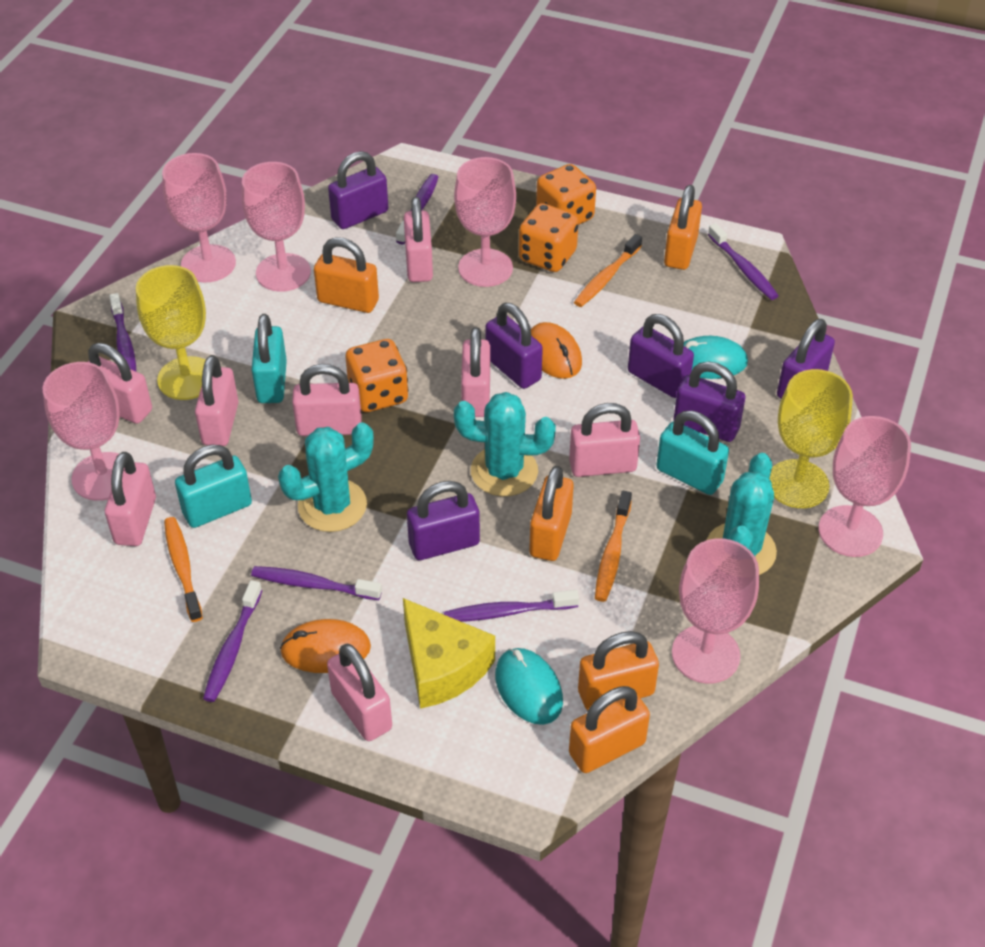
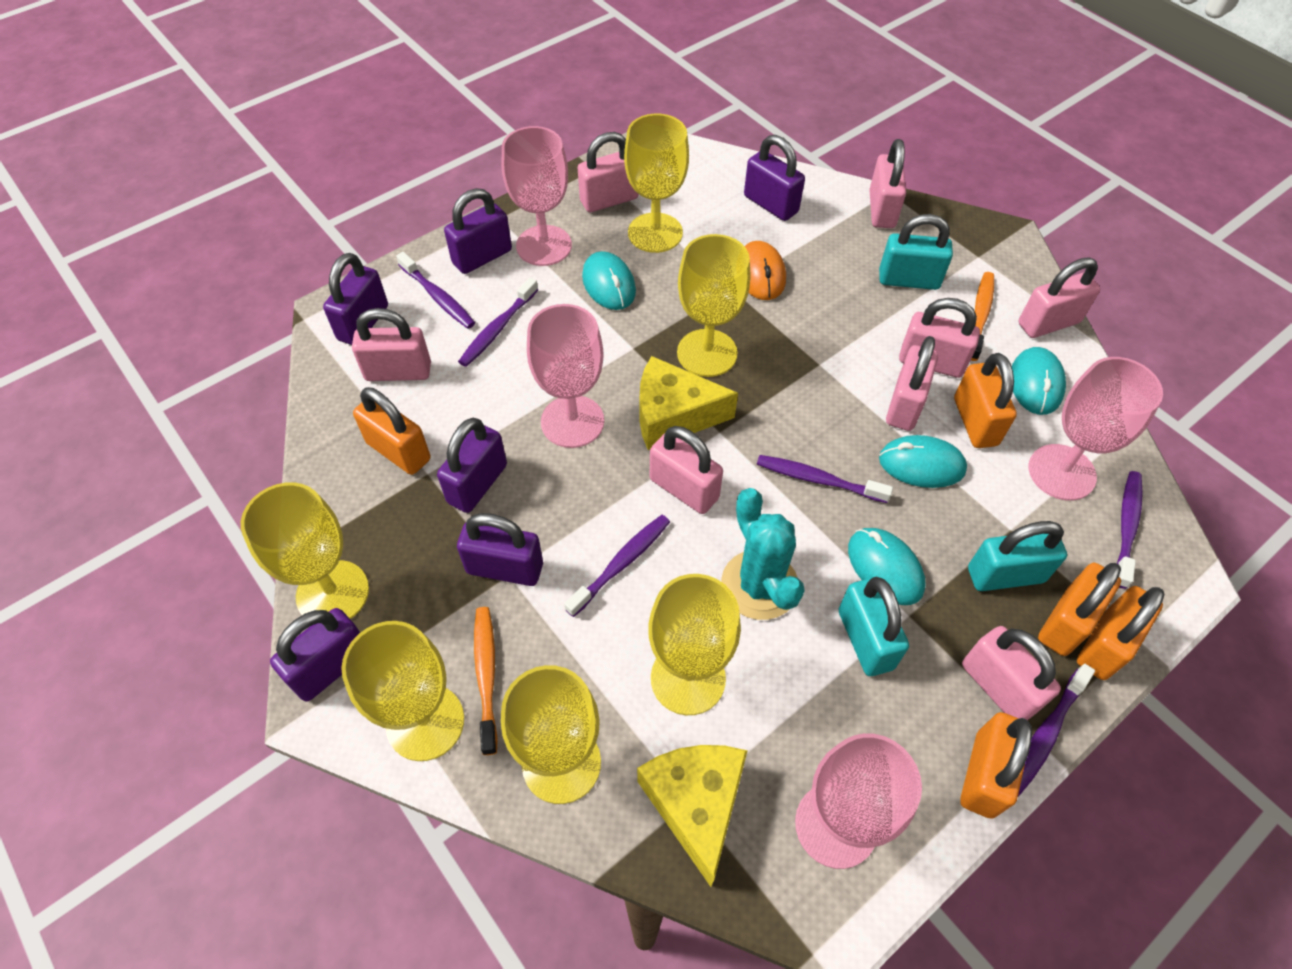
orange dice: 3 -> 0
orange mouse: 2 -> 1
orange toothbrush: 3 -> 2
pink goblet: 6 -> 4
turquoise cactus: 3 -> 1
turquoise mouse: 2 -> 4
yellow cheese: 1 -> 2
yellow goblet: 2 -> 6

